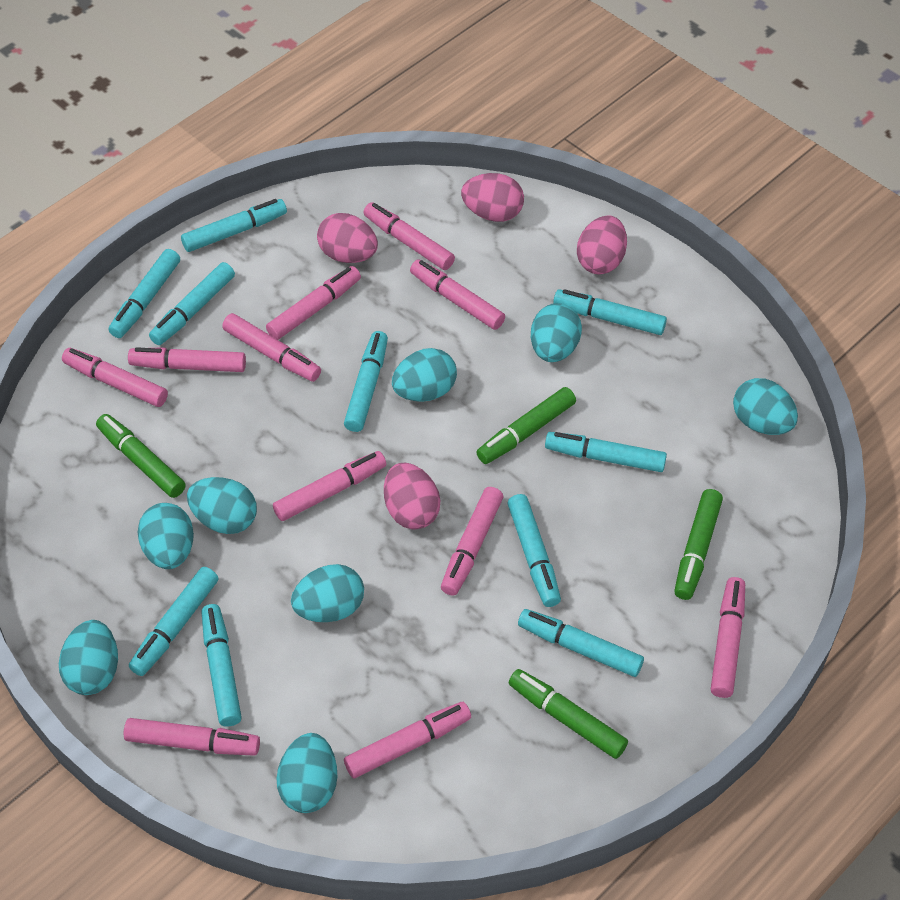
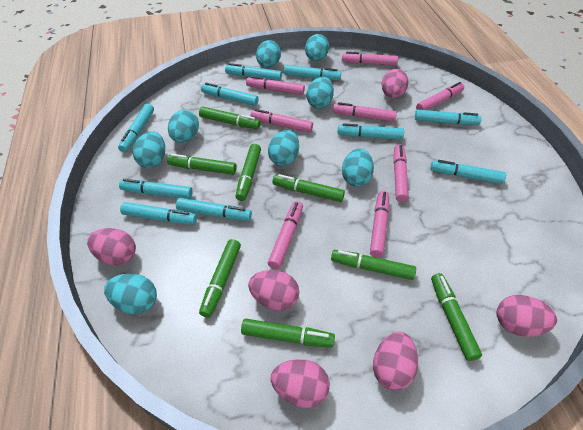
green marker: 4 -> 8
pink egg: 4 -> 6
pink marker: 11 -> 8

